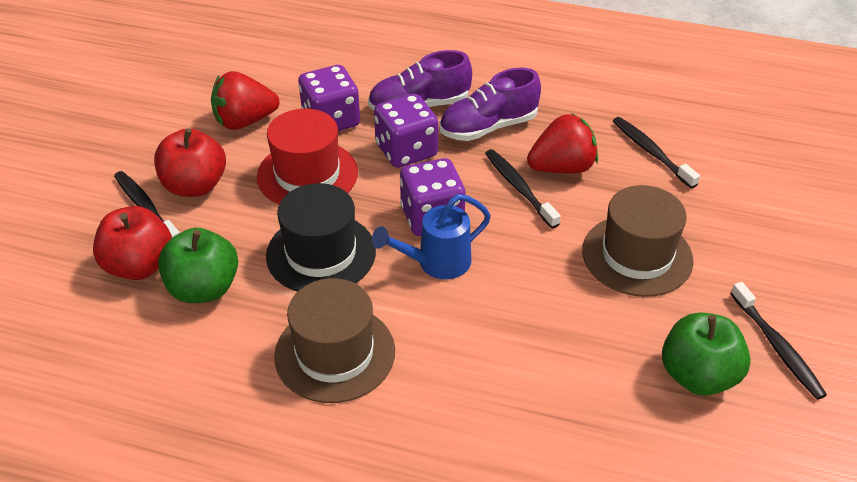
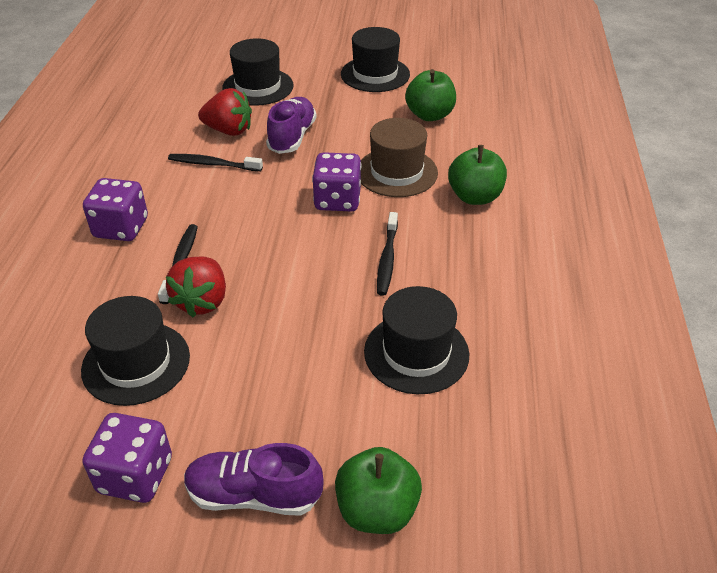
black hat: 1 -> 4
black toothbrush: 4 -> 3
blue watering can: 1 -> 0
brown hat: 2 -> 1
green apple: 2 -> 3
red apple: 2 -> 0
red hat: 1 -> 0

